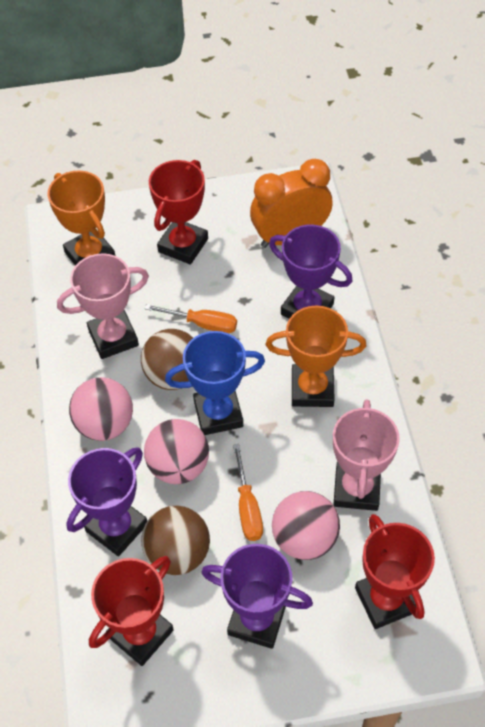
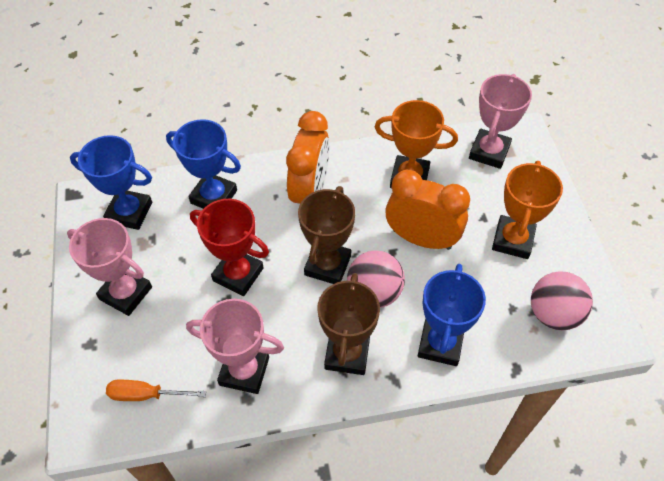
blue trophy: 1 -> 3
brown ball: 2 -> 0
brown trophy: 0 -> 2
orange clock: 1 -> 2
orange screwdriver: 2 -> 1
pink ball: 3 -> 2
pink trophy: 2 -> 3
purple trophy: 3 -> 0
red trophy: 3 -> 1

